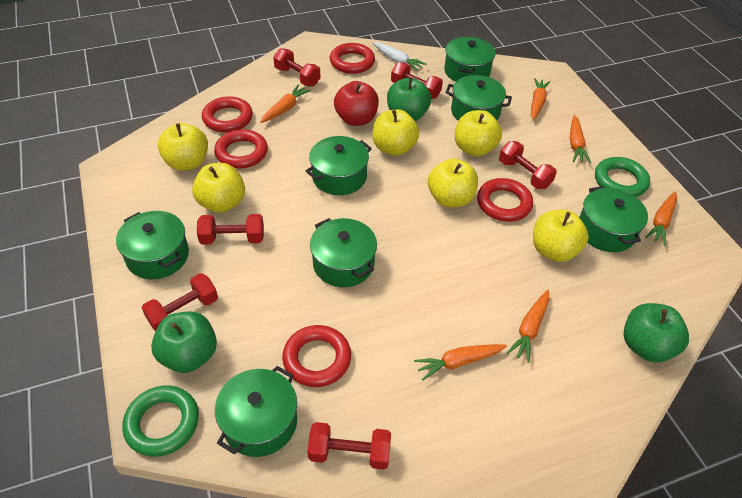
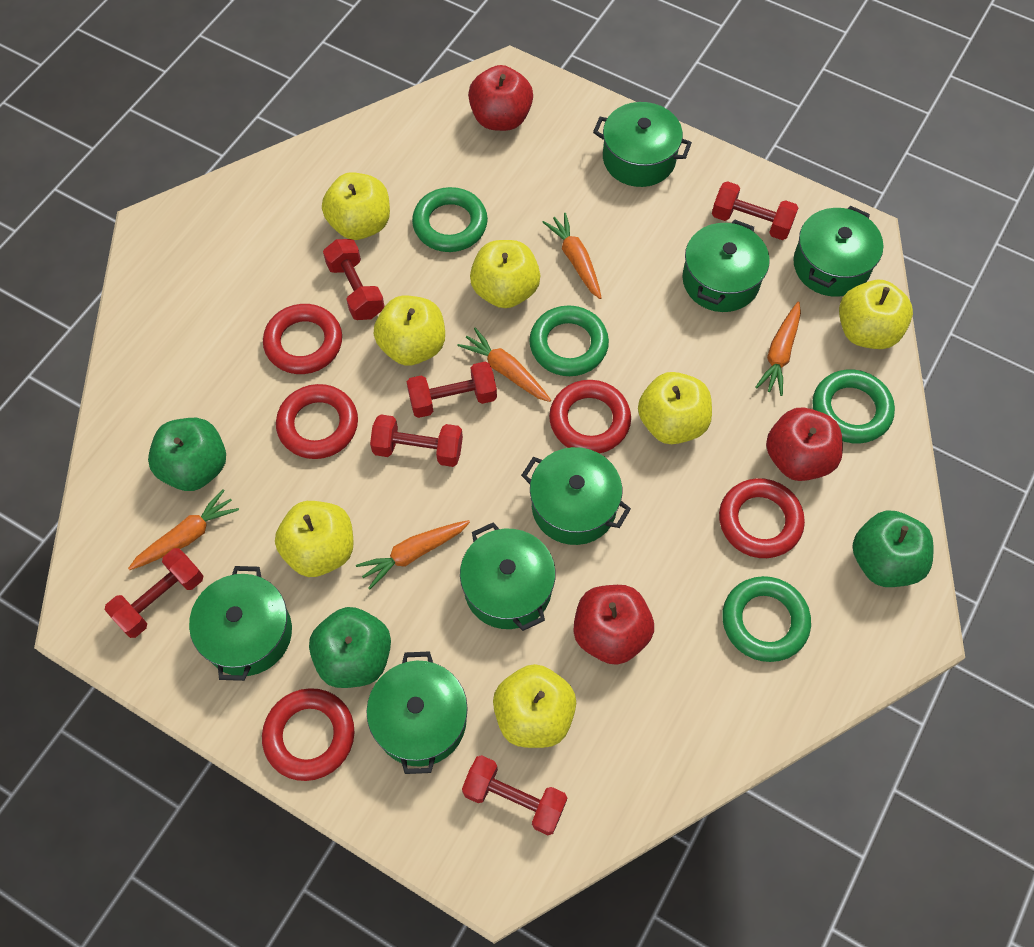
green ring: 2 -> 4
orange carrot: 6 -> 5
red apple: 1 -> 3
white carrot: 1 -> 0
yellow apple: 6 -> 7

